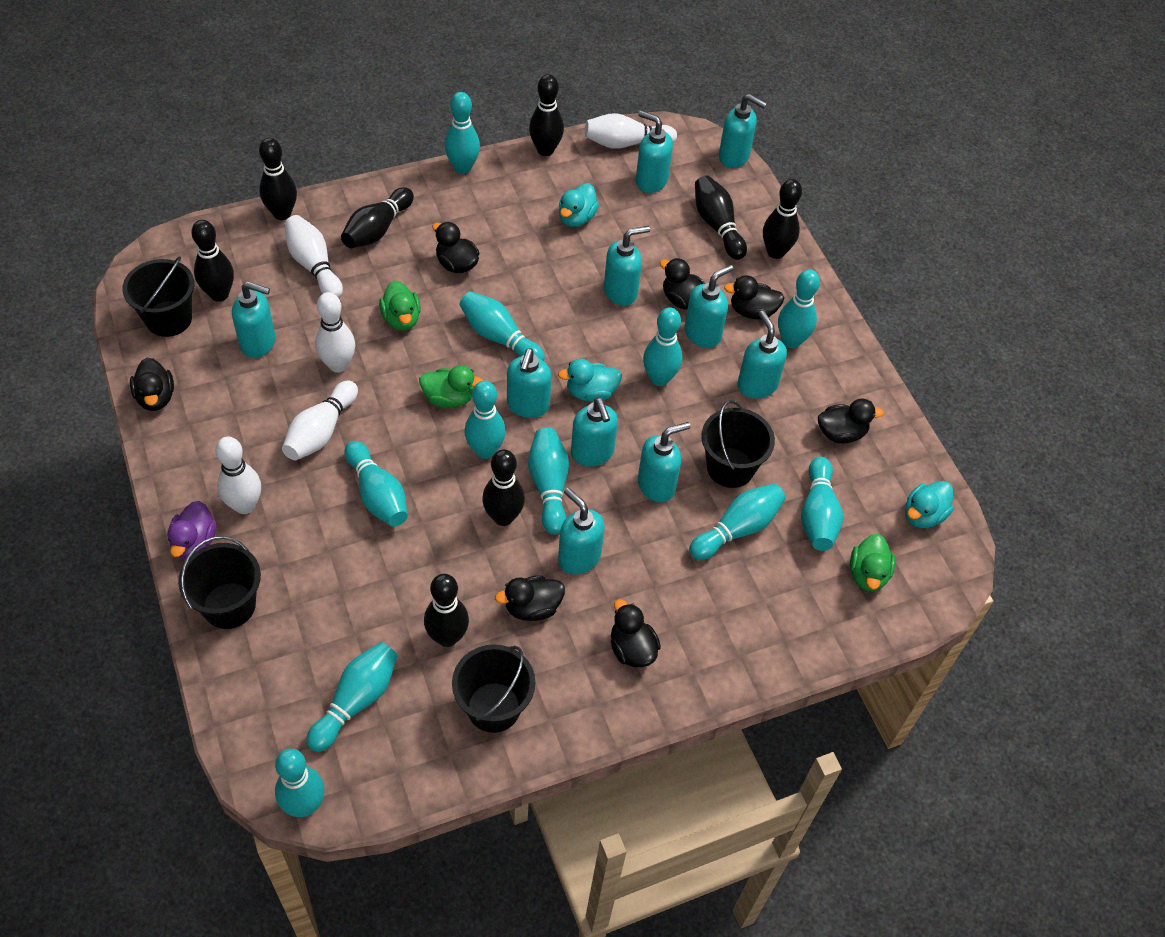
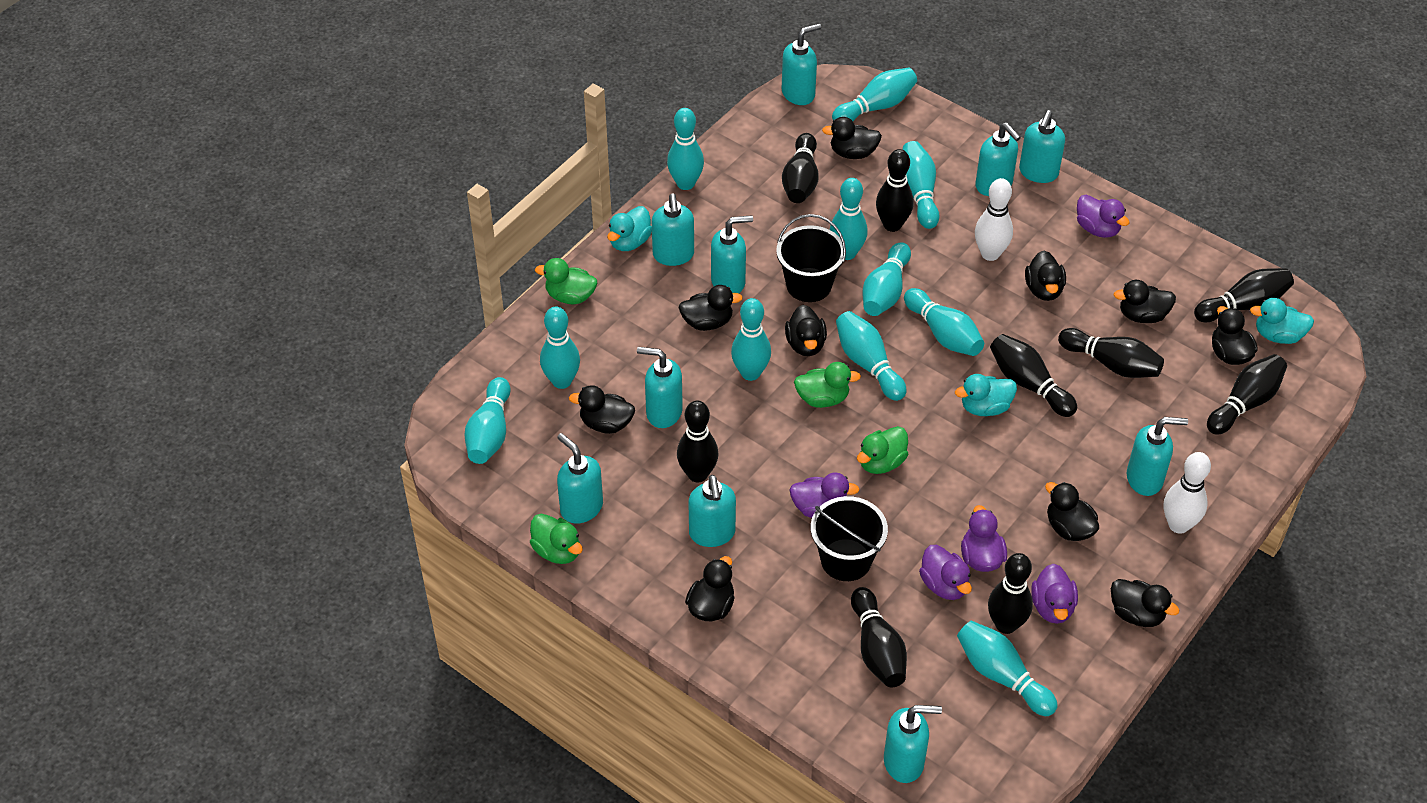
black bowling pin: 8 -> 9
black bucket: 4 -> 2
black duck: 7 -> 10
green duck: 3 -> 4
purple duck: 1 -> 5
white bowling pin: 5 -> 2

